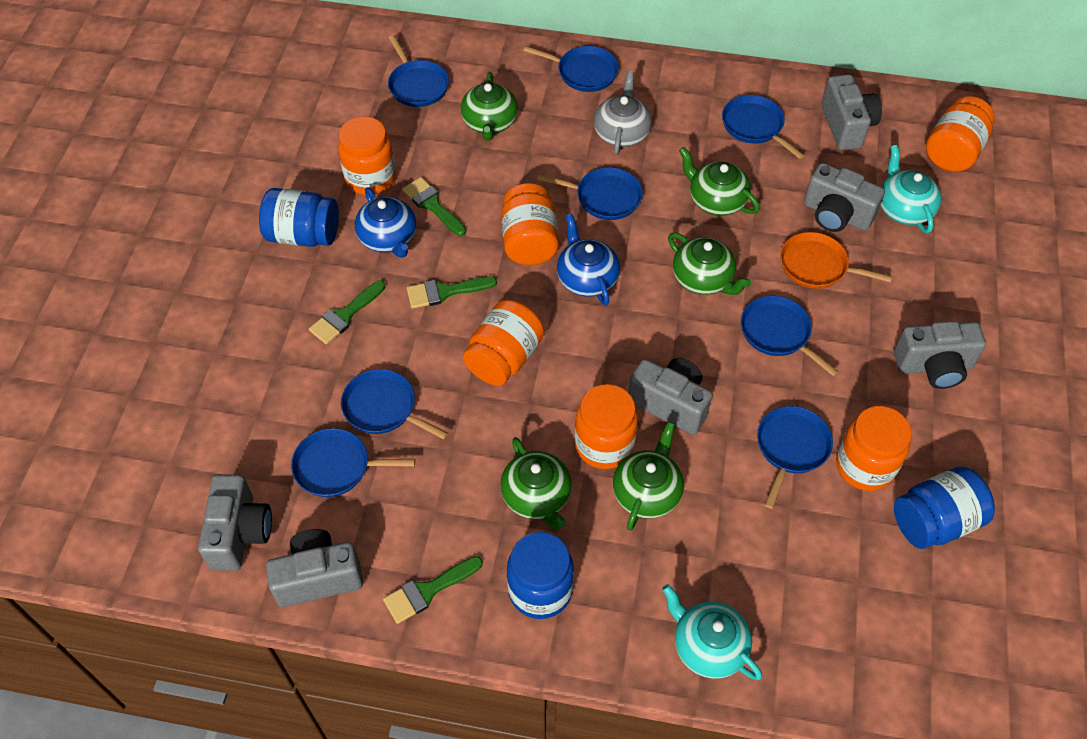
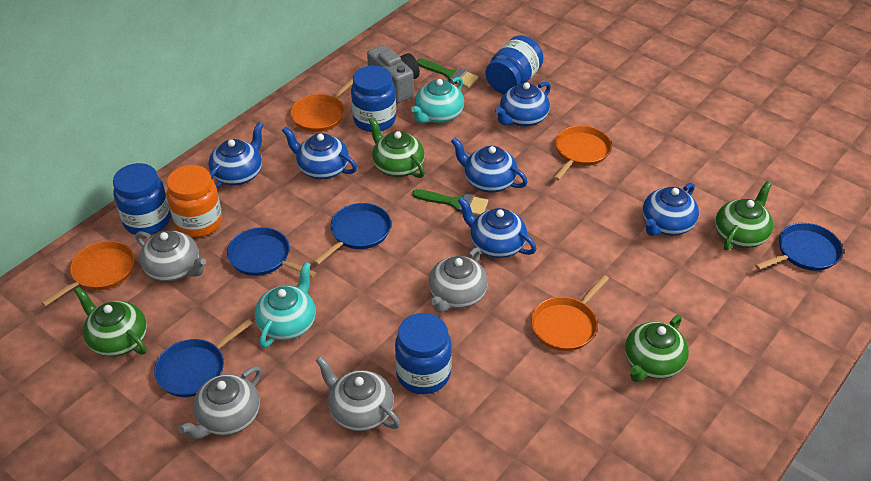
blue jar: 3 -> 4
blue pan: 8 -> 4
blue teapot: 2 -> 6
green brush: 4 -> 2
green teapot: 5 -> 4
grey camera: 6 -> 1
grey teapot: 1 -> 4
orange jar: 6 -> 1
orange pan: 1 -> 4

